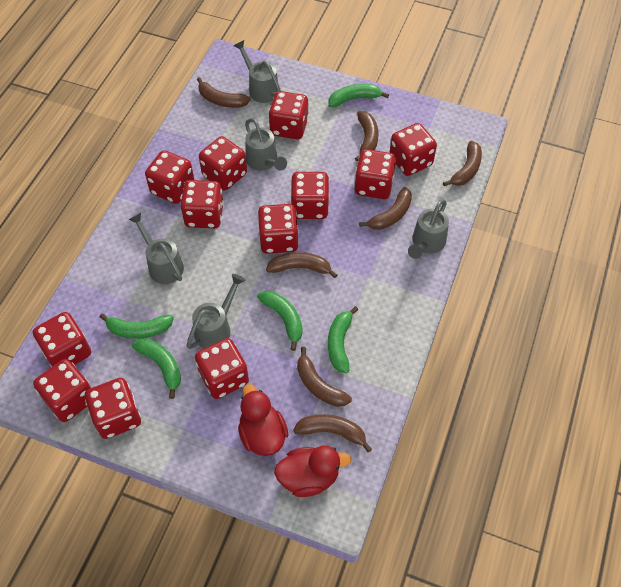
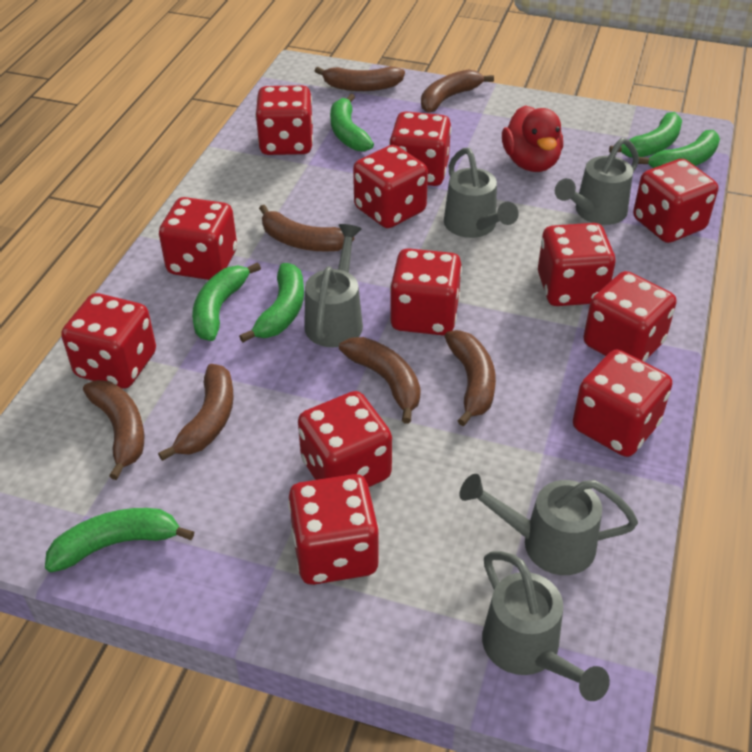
green banana: 5 -> 6
red duck: 2 -> 1

